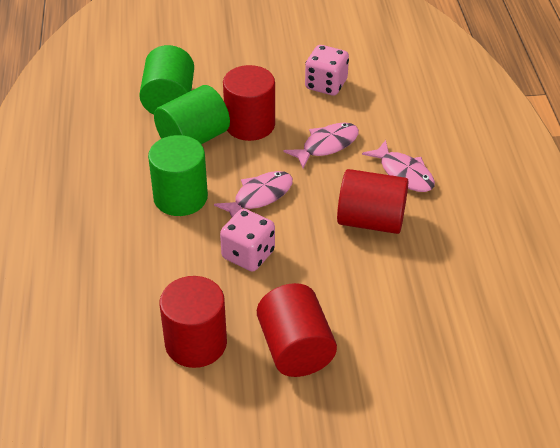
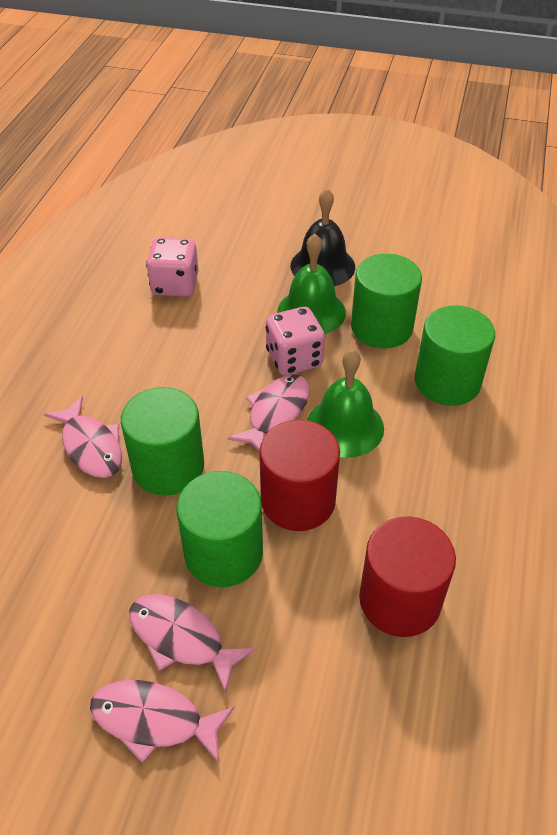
black bell: 0 -> 1
green bell: 0 -> 2
green cylinder: 3 -> 4
pink fish: 3 -> 4
red cylinder: 4 -> 2

